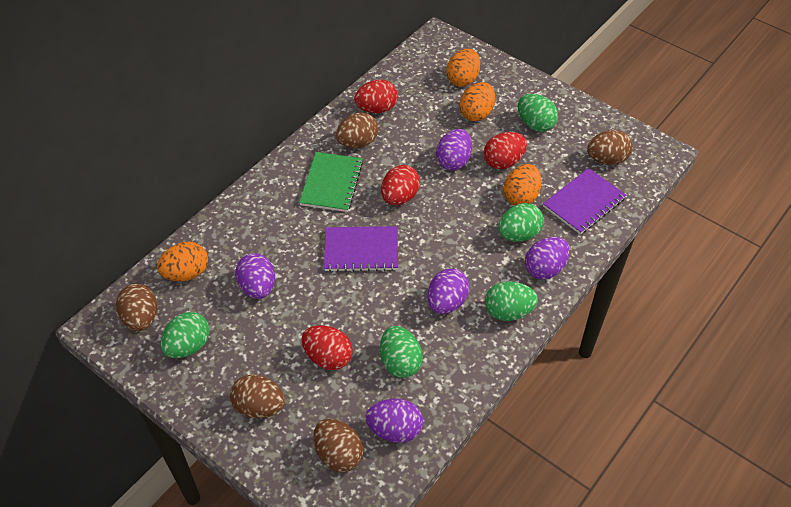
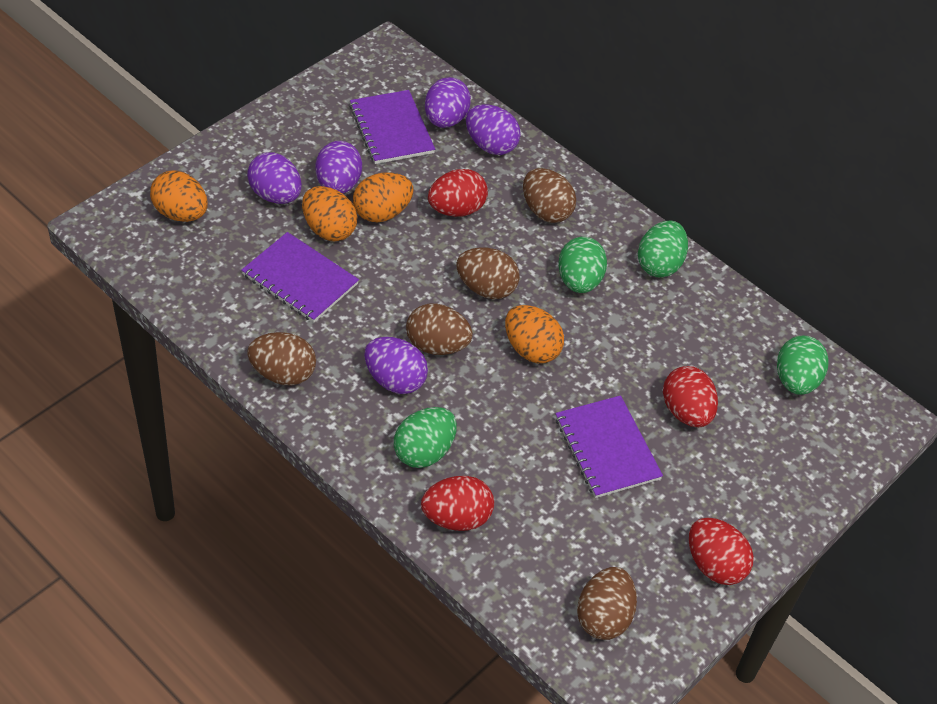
green egg: 5 -> 4
green notebook: 1 -> 0
purple notebook: 2 -> 3

